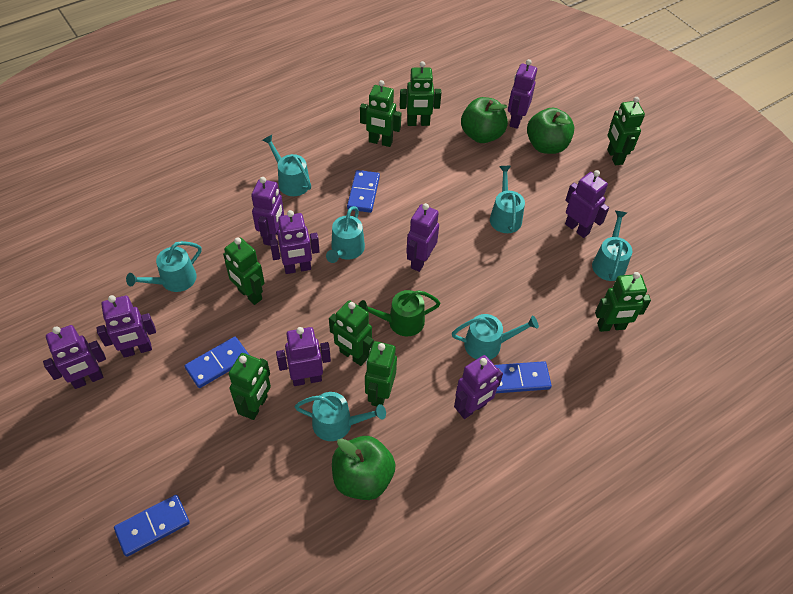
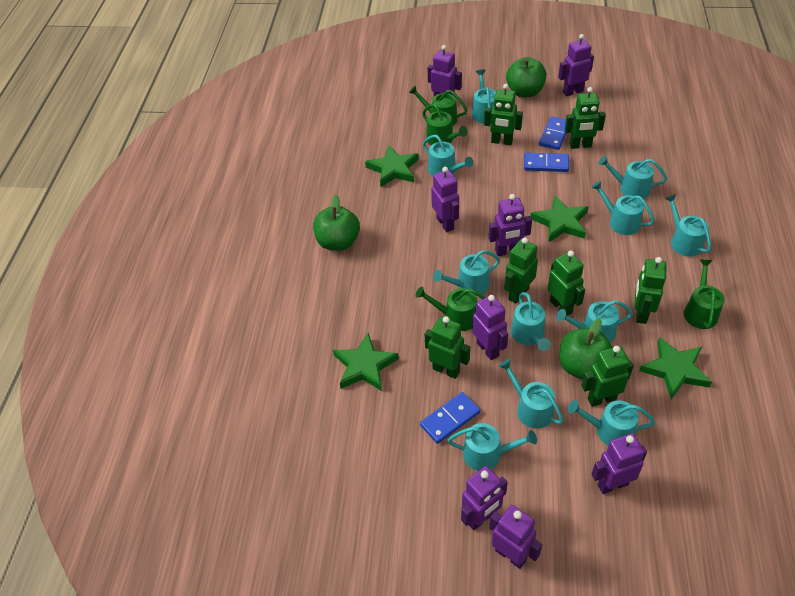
blue domino: 4 -> 3
green robot: 8 -> 7
green star: 0 -> 4
green watering can: 1 -> 4
purple robot: 9 -> 8
turquoise watering can: 7 -> 11

